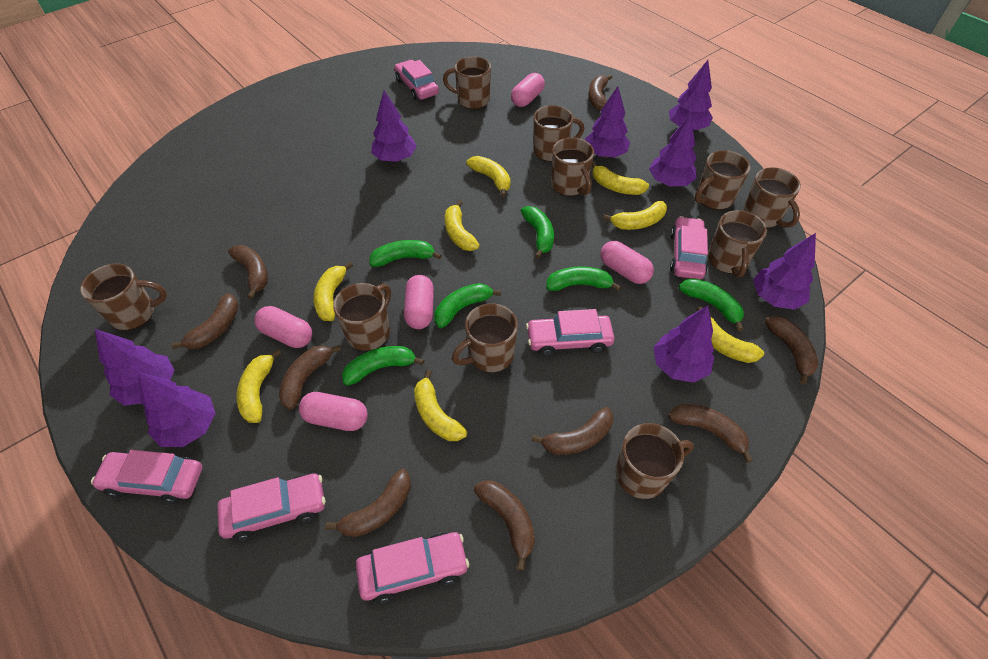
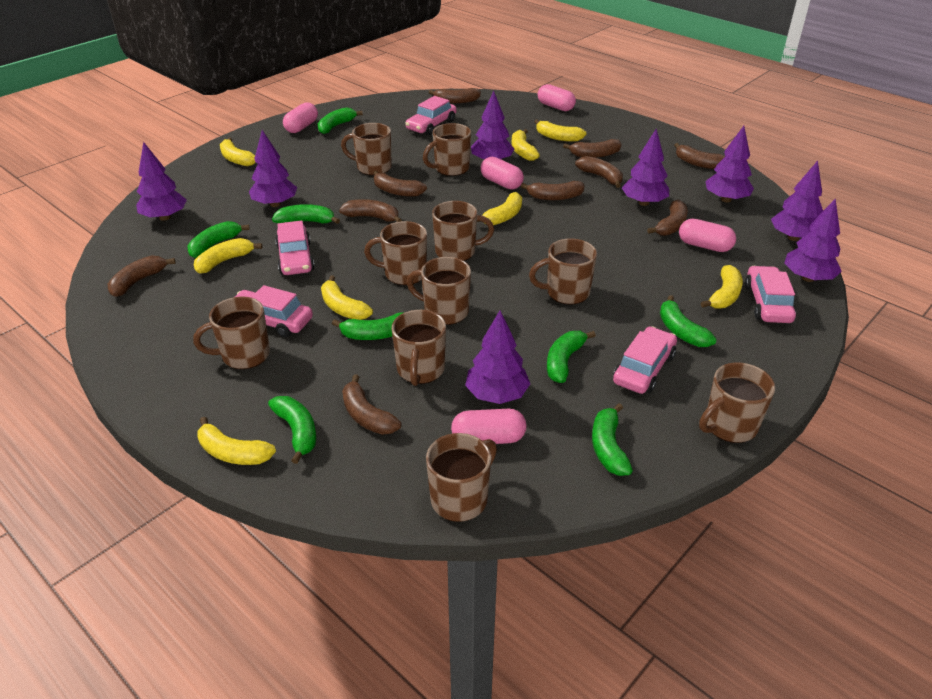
brown banana: 9 -> 10
green banana: 6 -> 8
pink car: 6 -> 5

